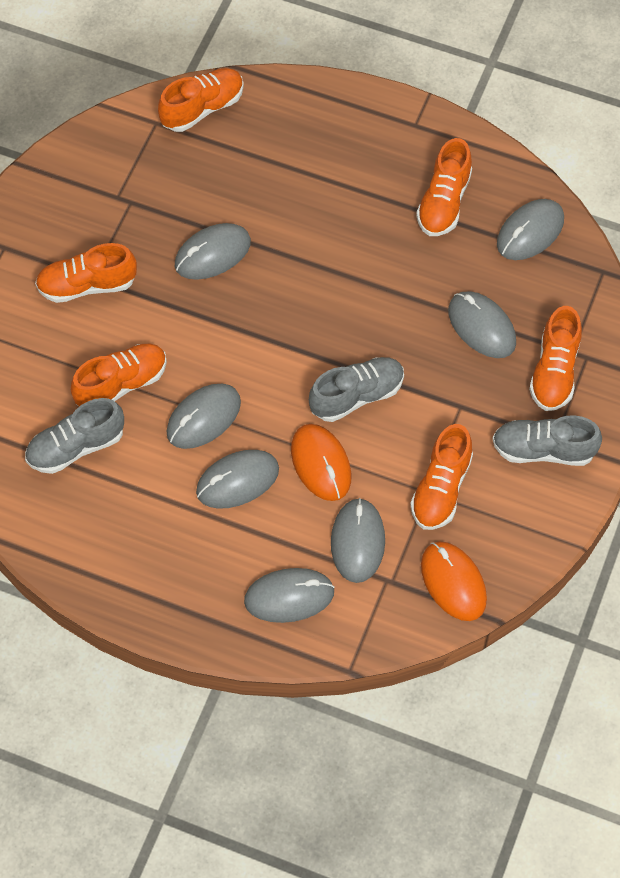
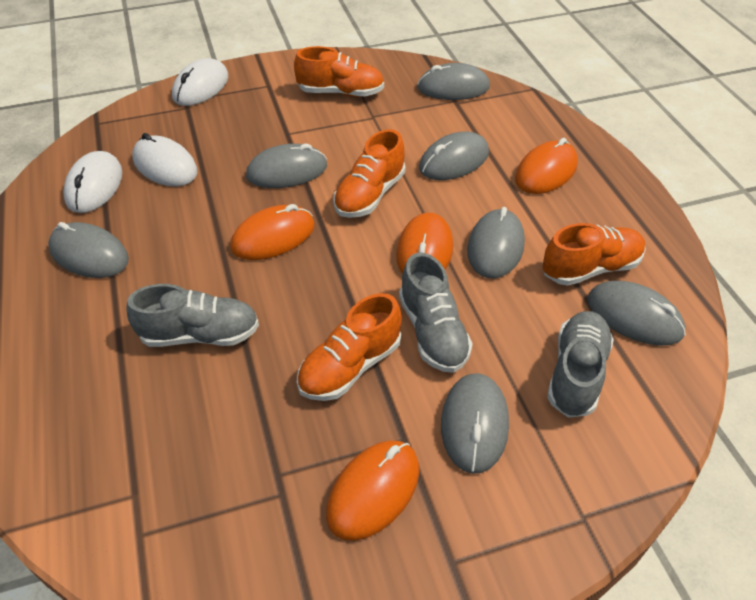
orange mouse: 2 -> 4
orange shoe: 6 -> 4
white mouse: 0 -> 3

